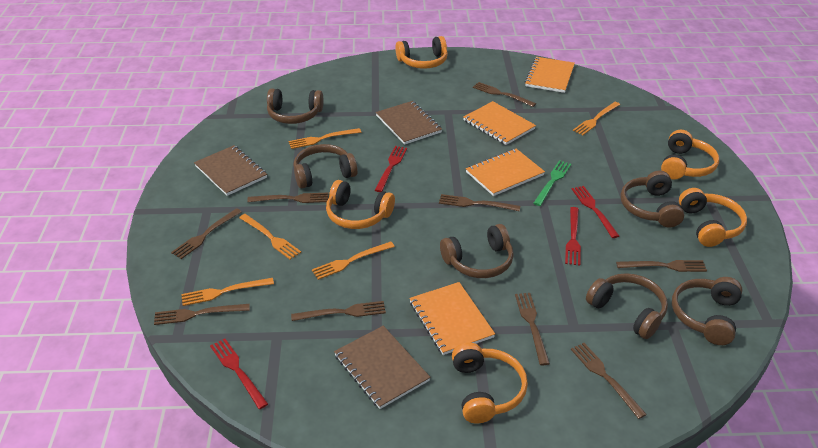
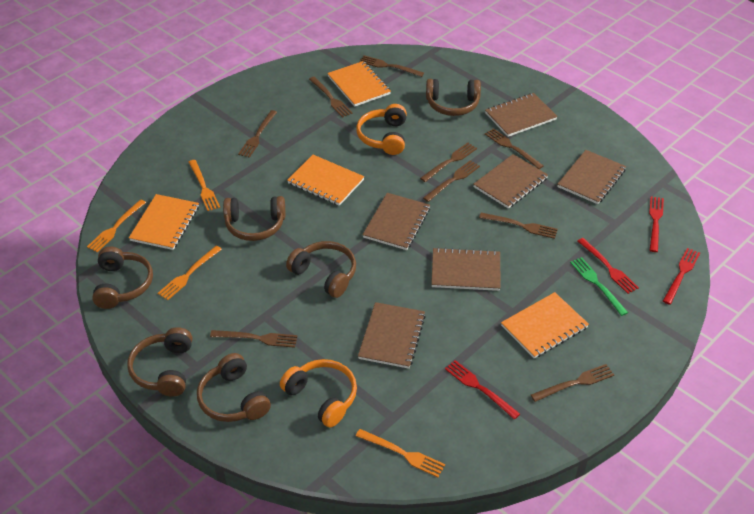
brown notebook: 3 -> 6
orange fork: 5 -> 4
orange headphones: 5 -> 2

